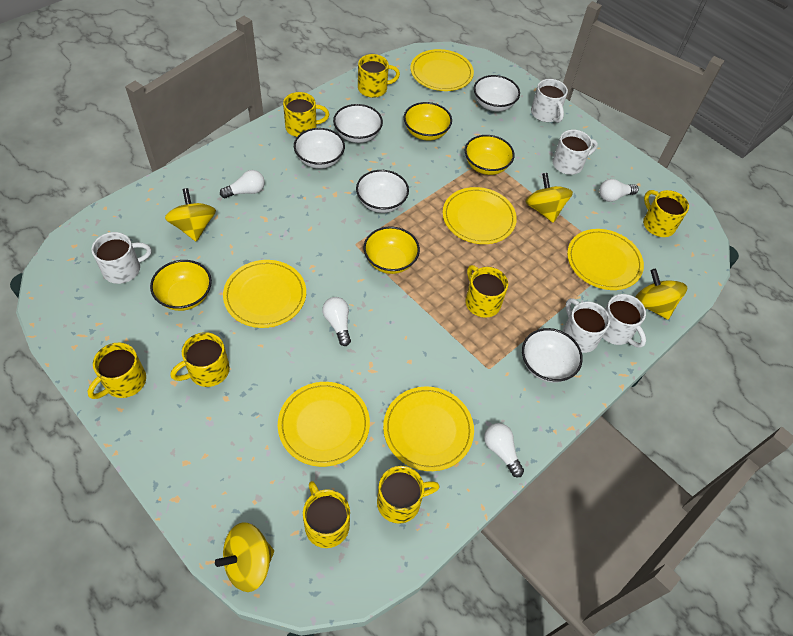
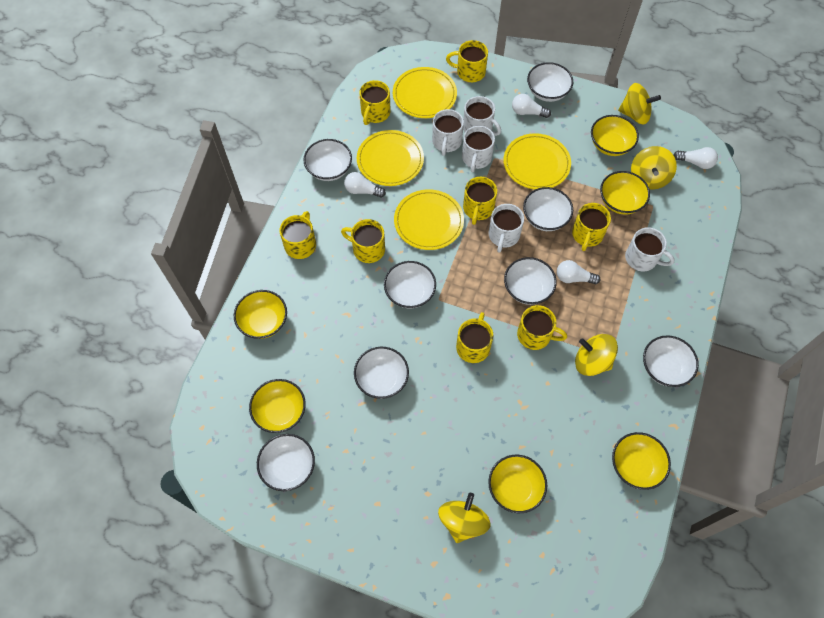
white bowl: 5 -> 8
yellow bowl: 4 -> 6
yellow plate: 6 -> 4

